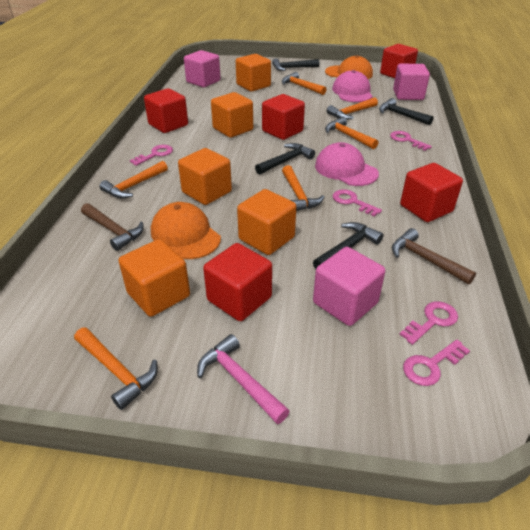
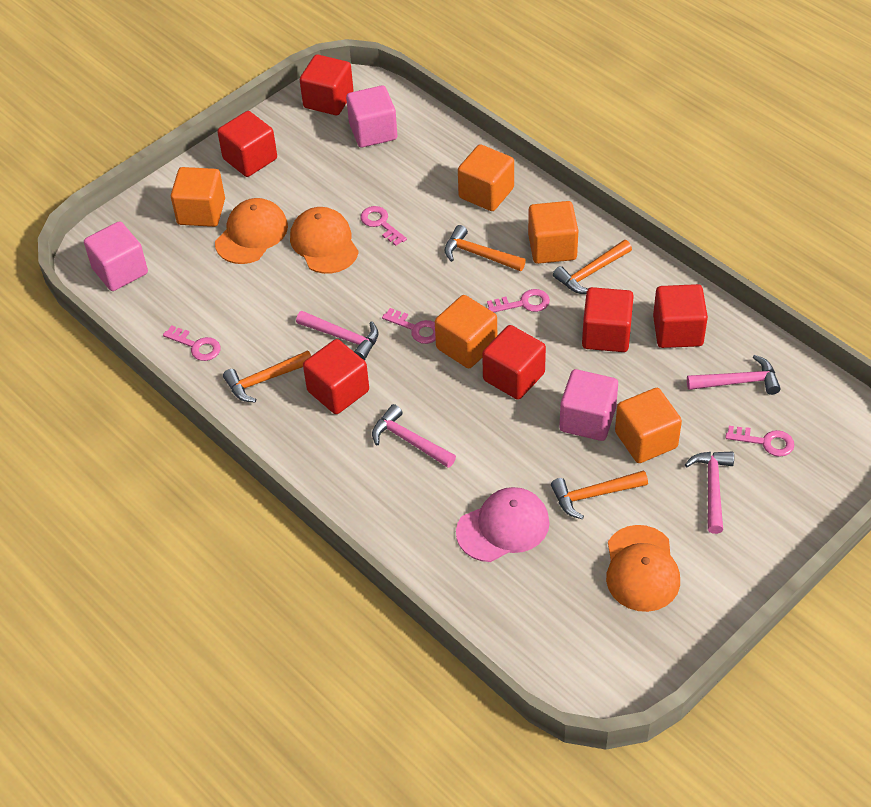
black hammer: 4 -> 0
brown hammer: 2 -> 0
orange cap: 2 -> 3
orange hammer: 6 -> 4
pink cap: 2 -> 1
pink hammer: 1 -> 4
red cube: 5 -> 6

